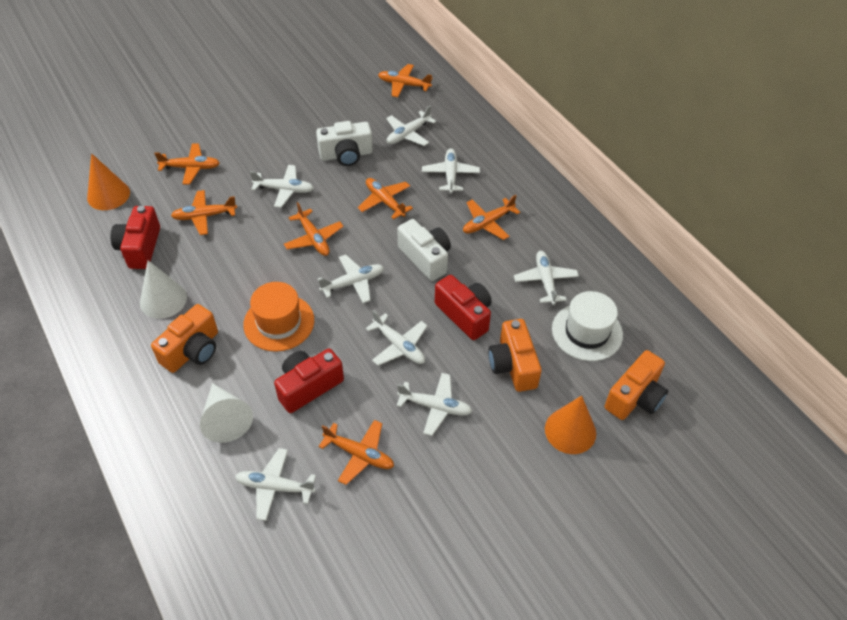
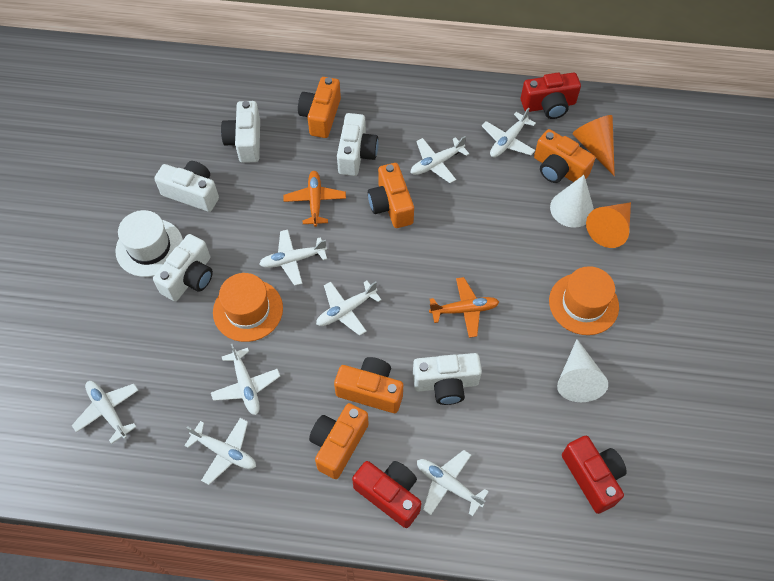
orange camera: 3 -> 5
orange hat: 1 -> 2
orange plane: 7 -> 2
white camera: 2 -> 5

